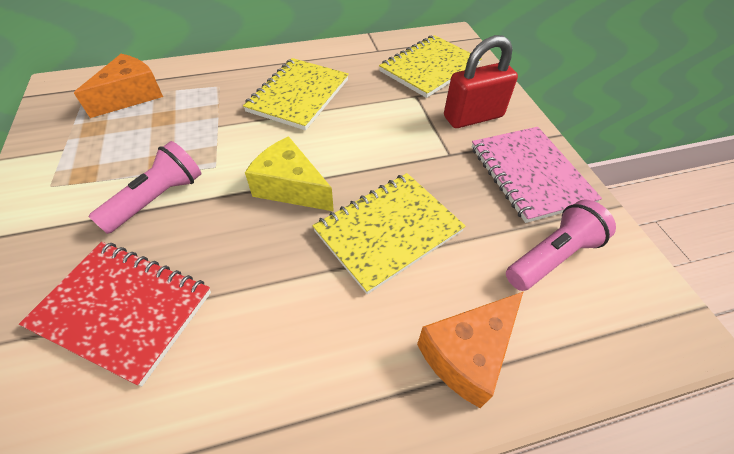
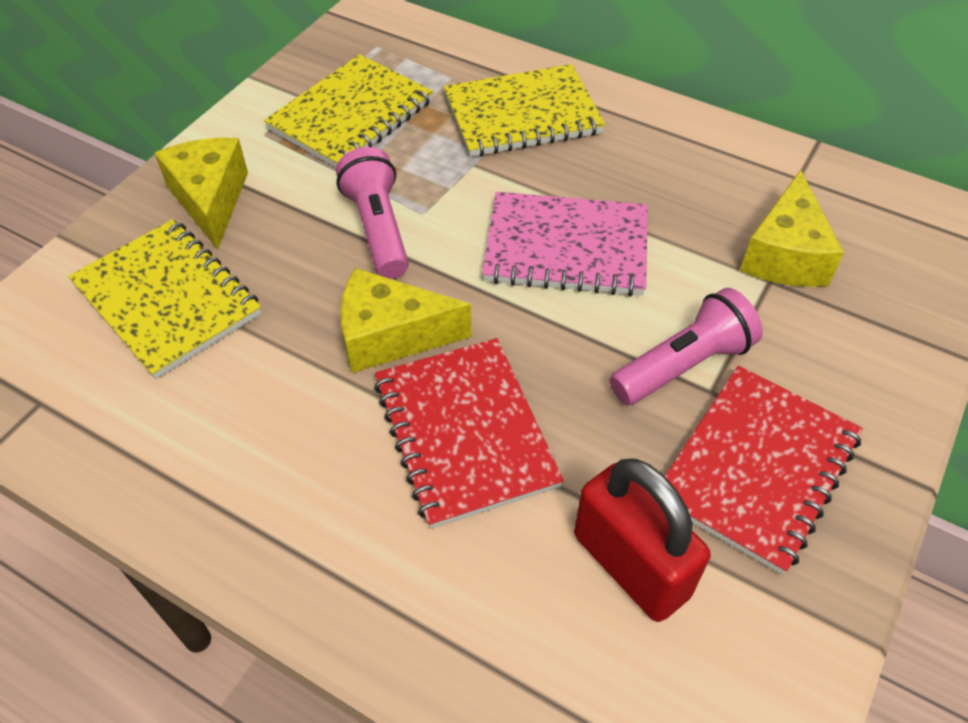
orange cheese: 2 -> 0
red notebook: 1 -> 2
yellow cheese: 1 -> 3

